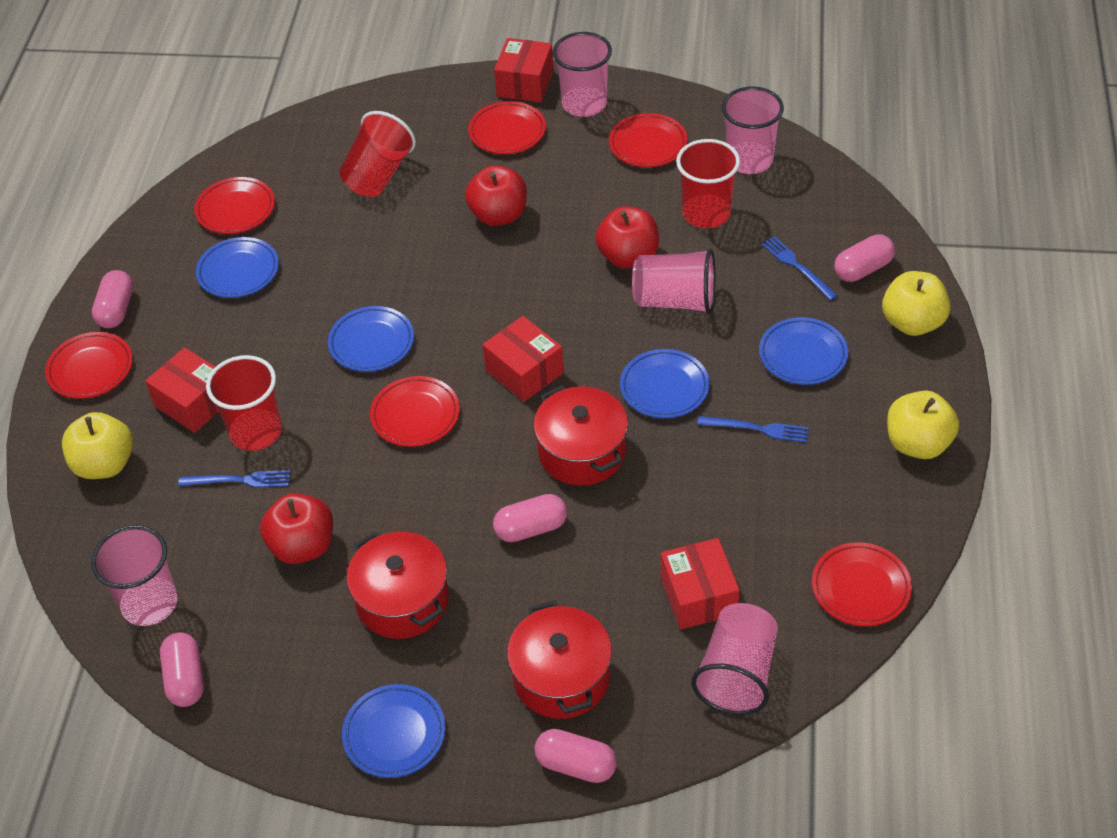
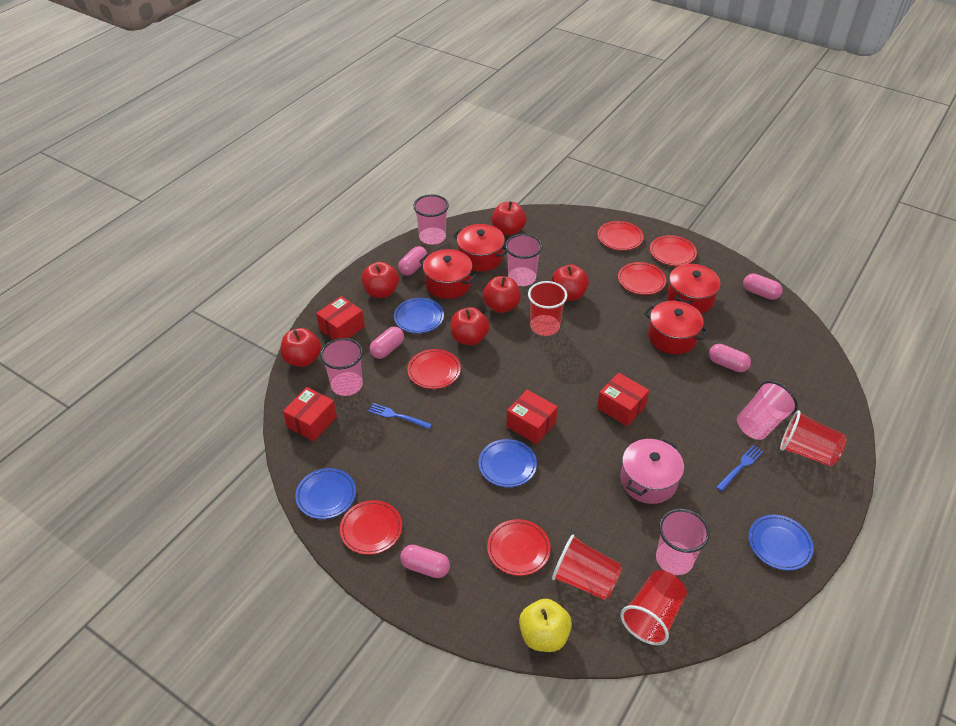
blue fork: 3 -> 2
blue plate: 5 -> 4
pink pot: 0 -> 1
red apple: 3 -> 6
red cup: 3 -> 4
red pot: 3 -> 4
yellow apple: 3 -> 1

